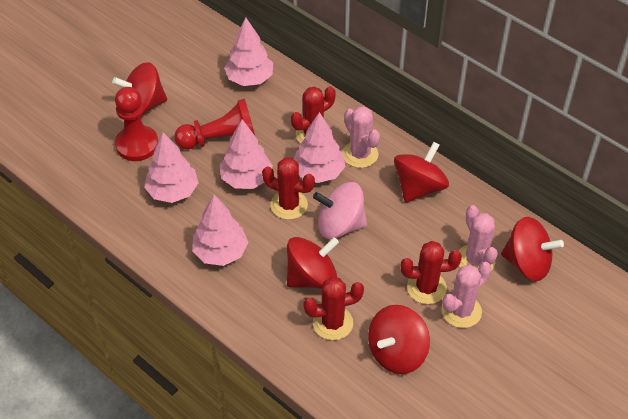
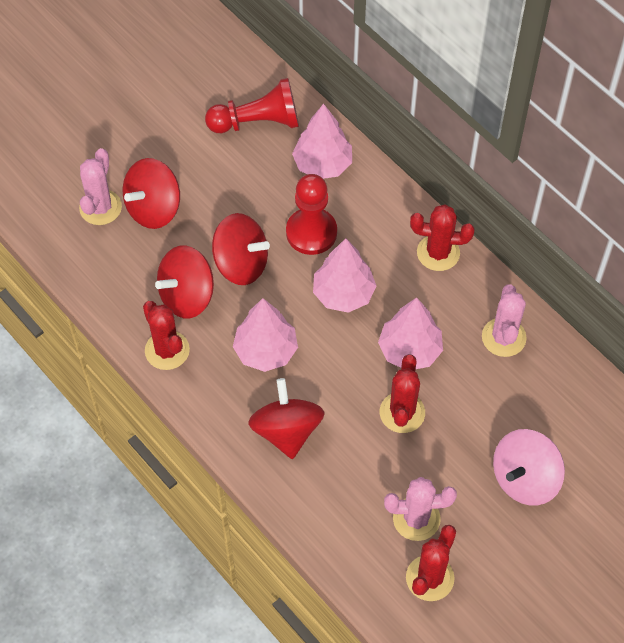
pink tree: 5 -> 4
red spinning top: 5 -> 4

